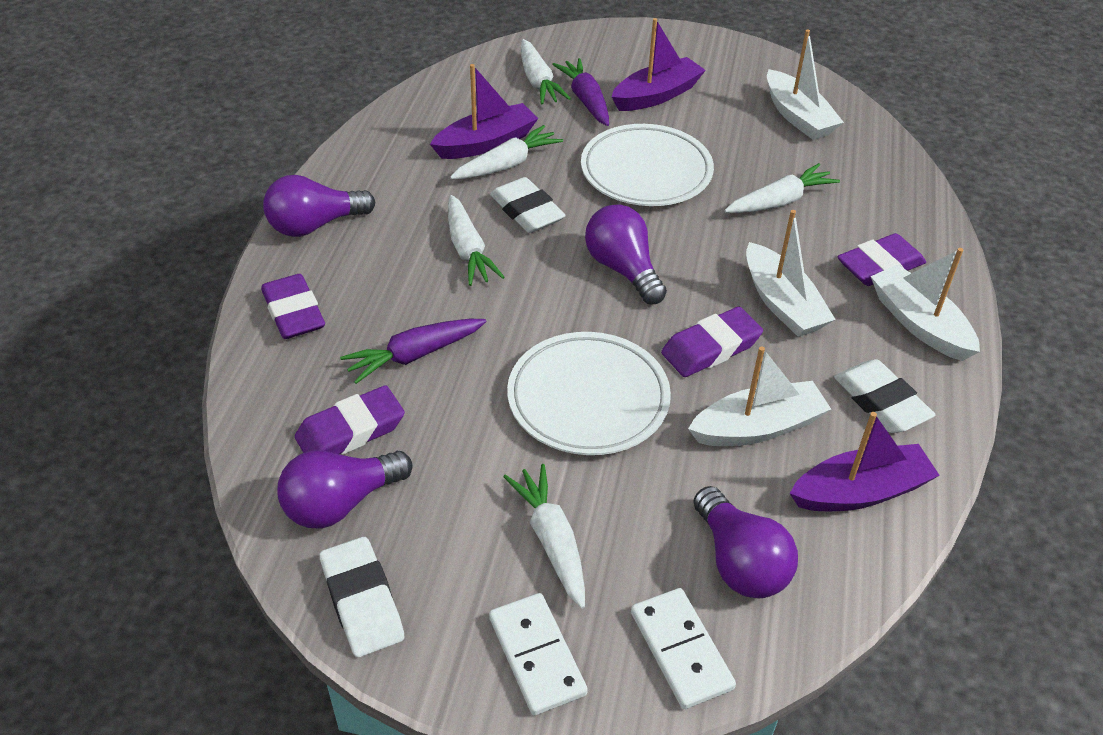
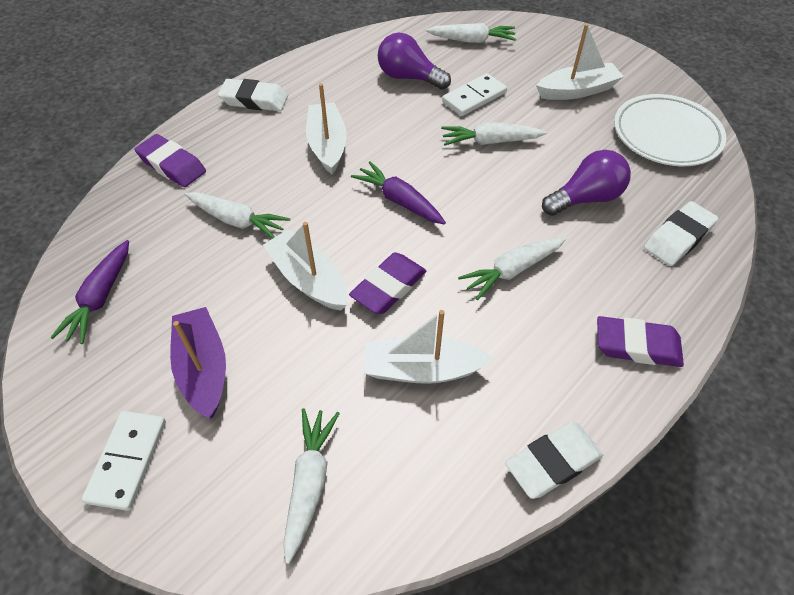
purple boat: 3 -> 1
purple eraser: 4 -> 3
purple light bulb: 4 -> 2
white plate: 2 -> 1

